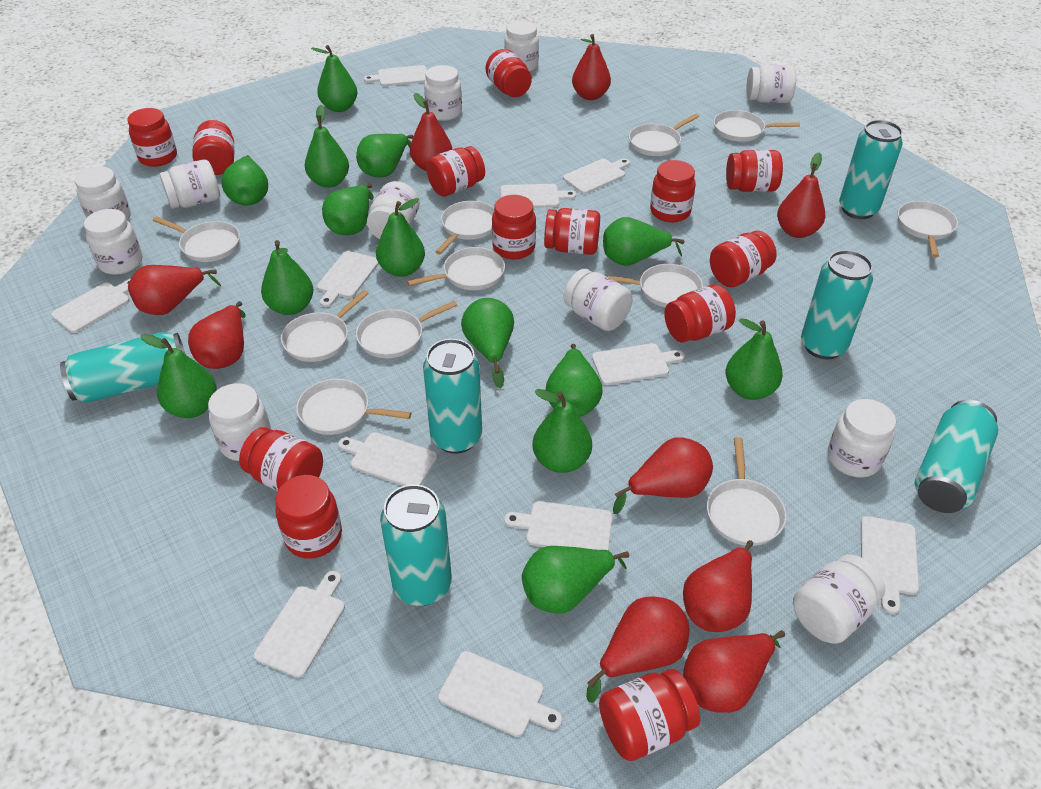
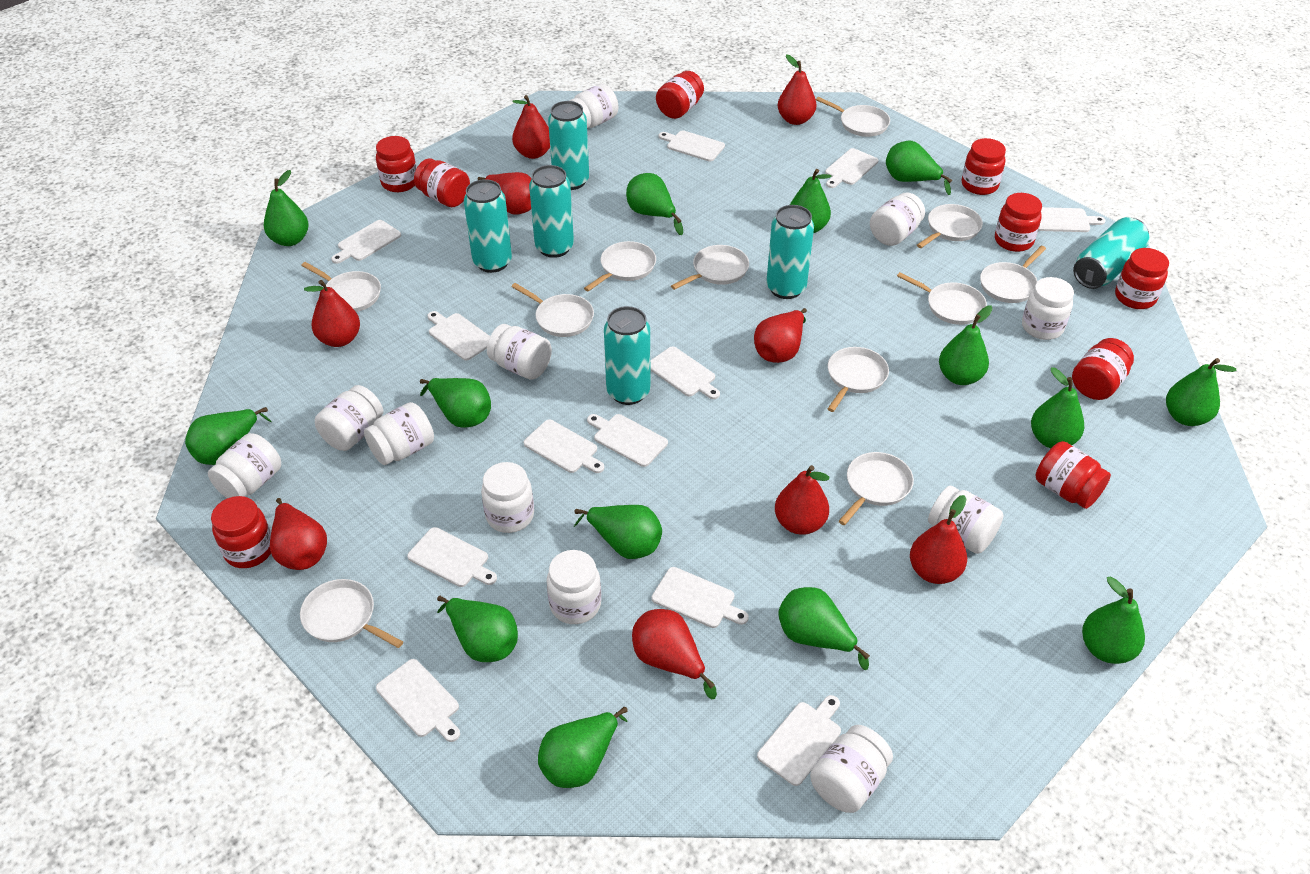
red jar: 13 -> 9
white cutting board: 11 -> 12

